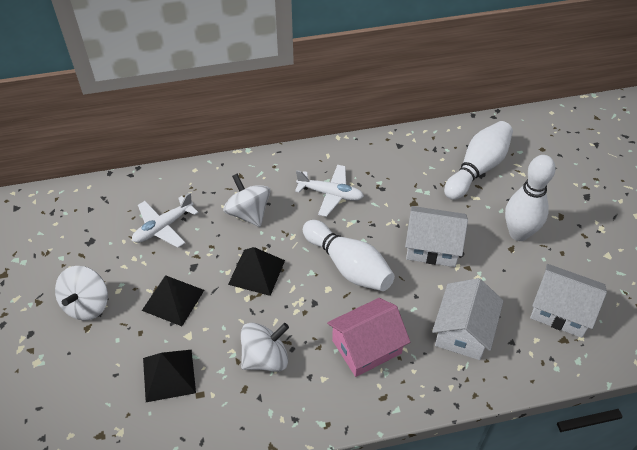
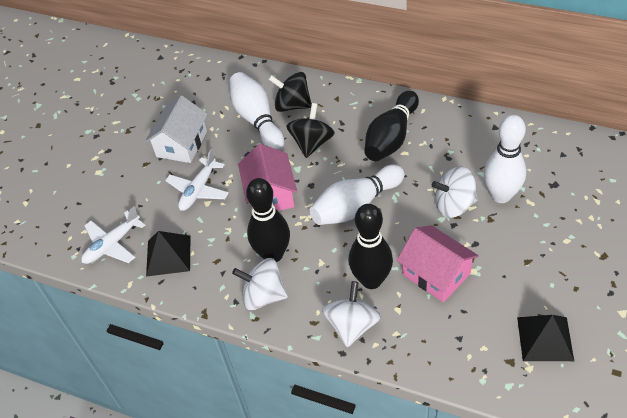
black bowling pin: 0 -> 3
black pyramid: 3 -> 2
black spinning top: 0 -> 2
pink house: 1 -> 2
white house: 3 -> 1

